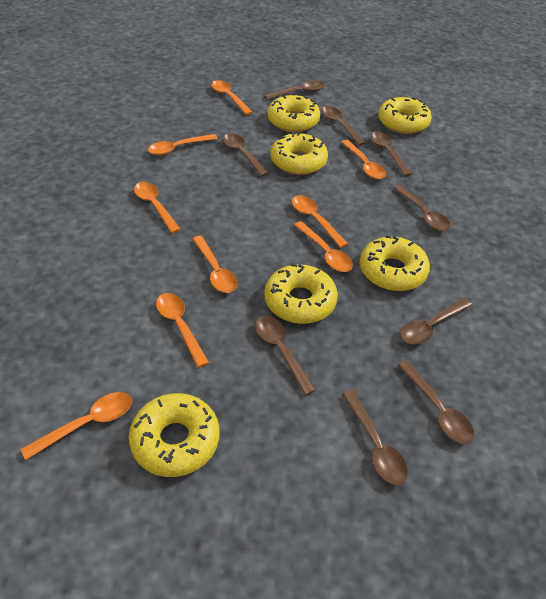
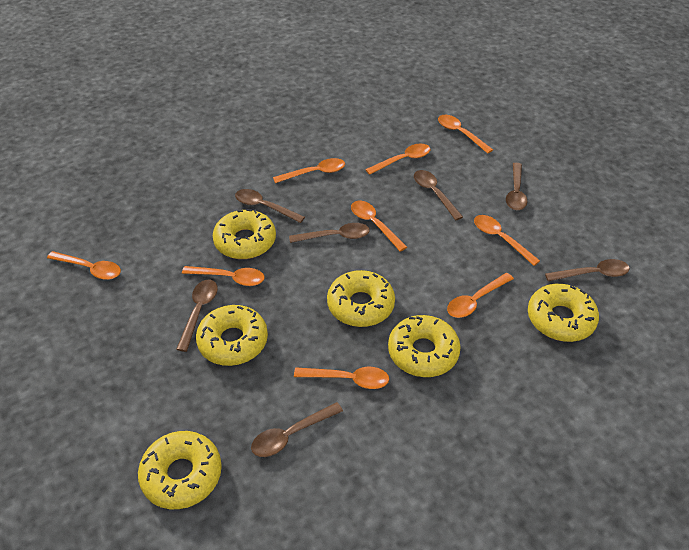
brown spoon: 9 -> 7

